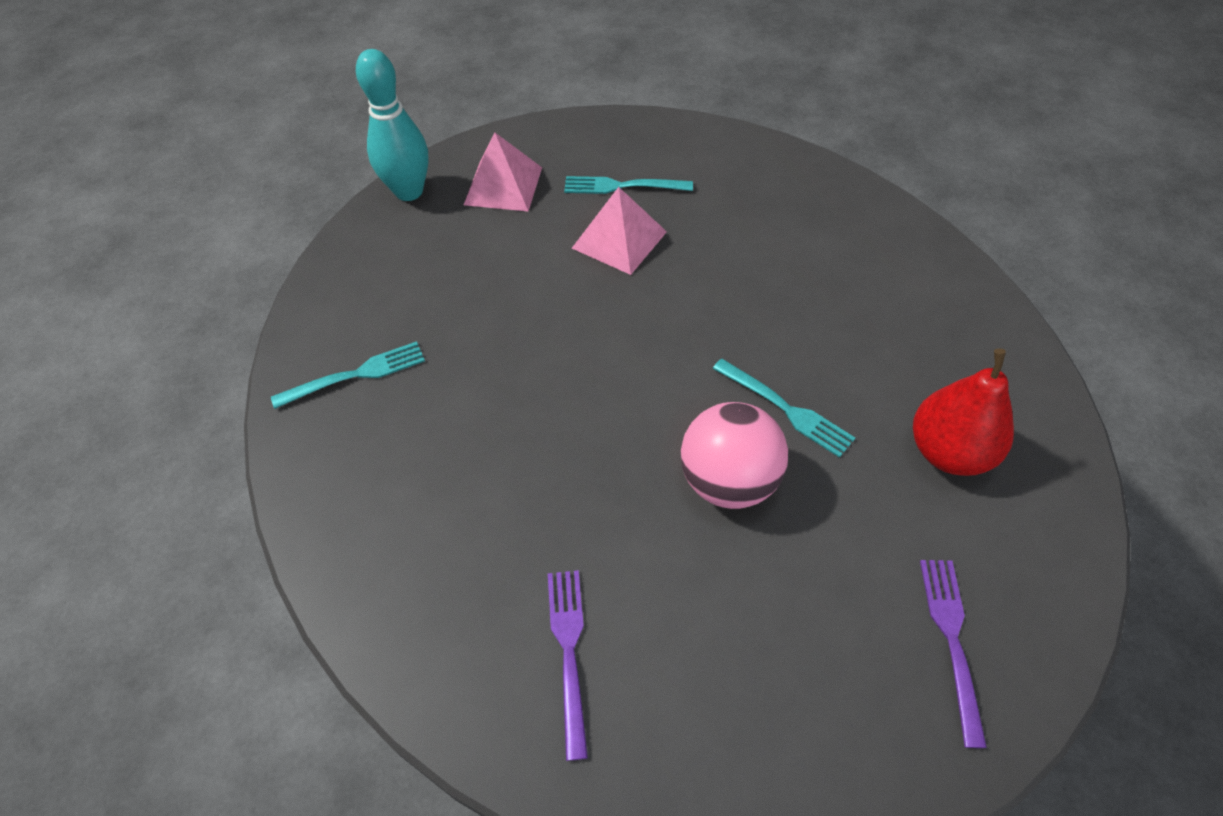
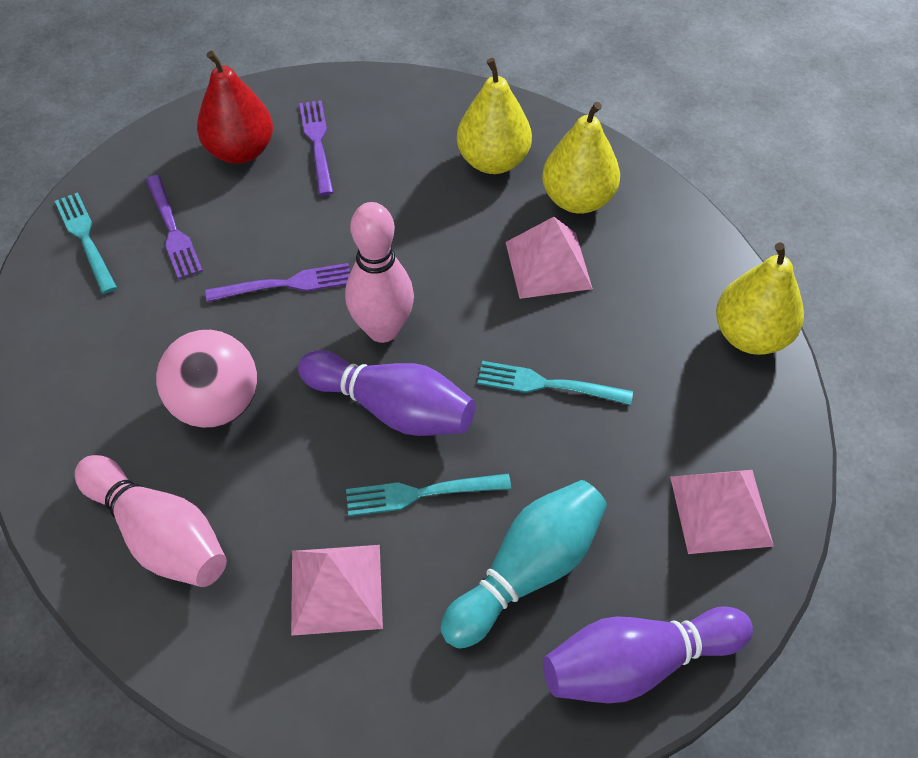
pink bowling pin: 0 -> 2
pink pyramid: 2 -> 3
purple bowling pin: 0 -> 2
purple fork: 2 -> 3
yellow pear: 0 -> 3

